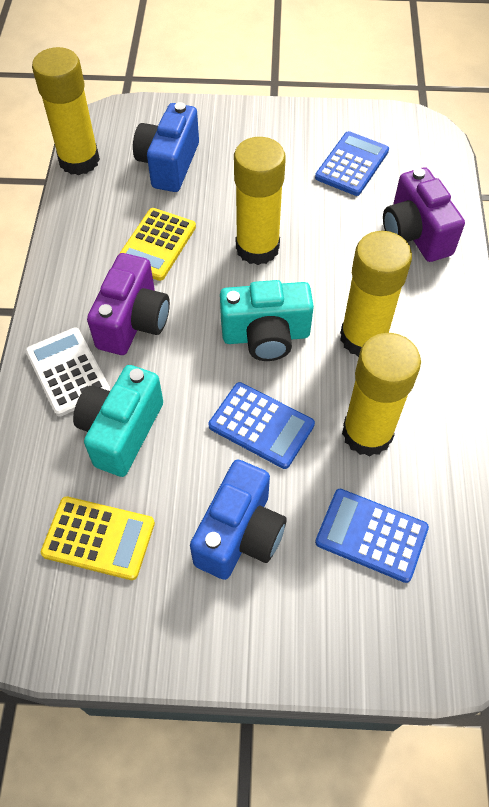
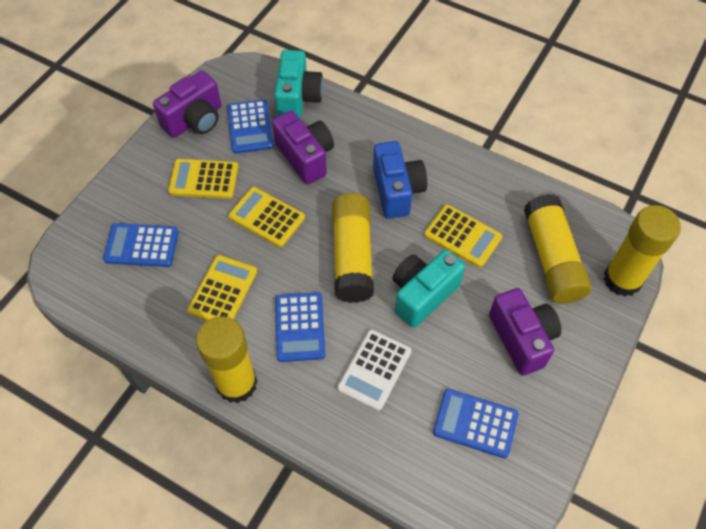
blue calculator: 3 -> 4
blue camera: 2 -> 1
purple camera: 2 -> 3
yellow calculator: 2 -> 4

